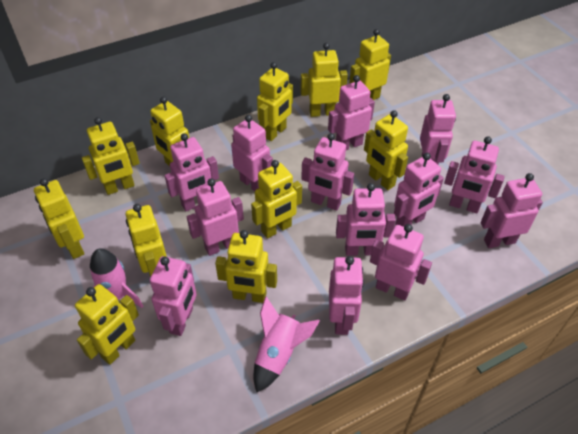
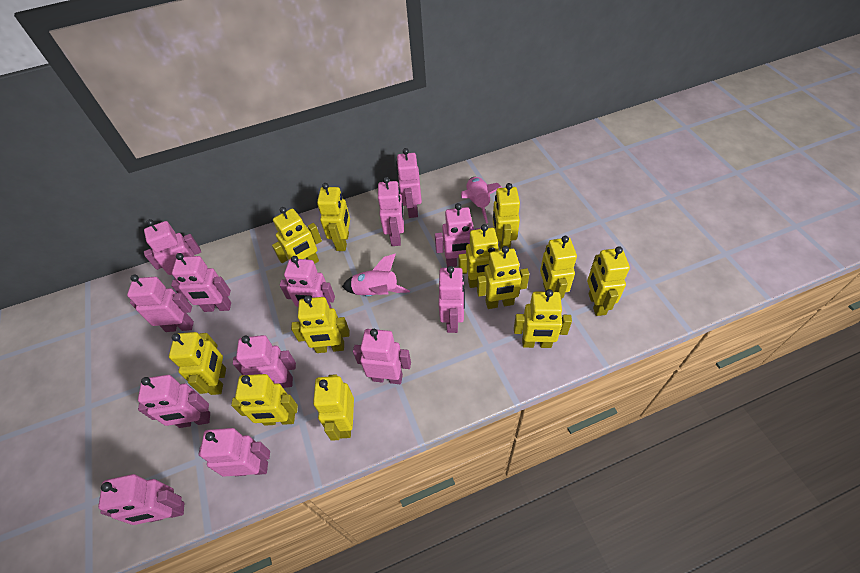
yellow robot: 11 -> 12

